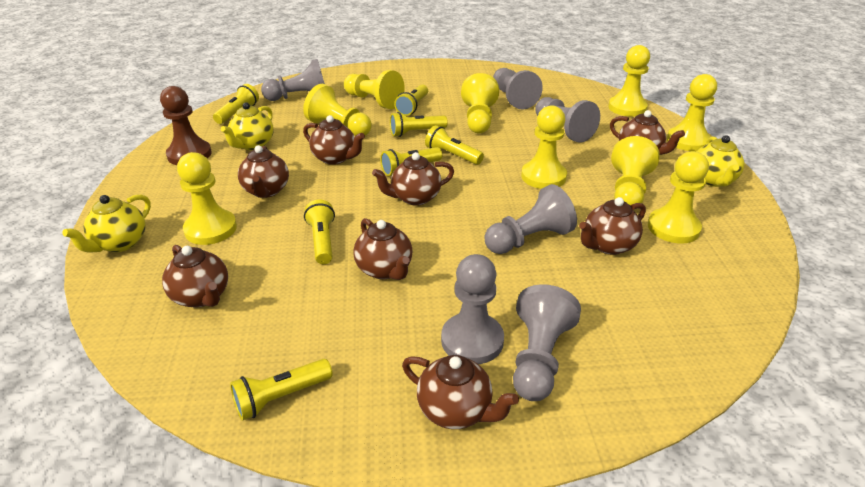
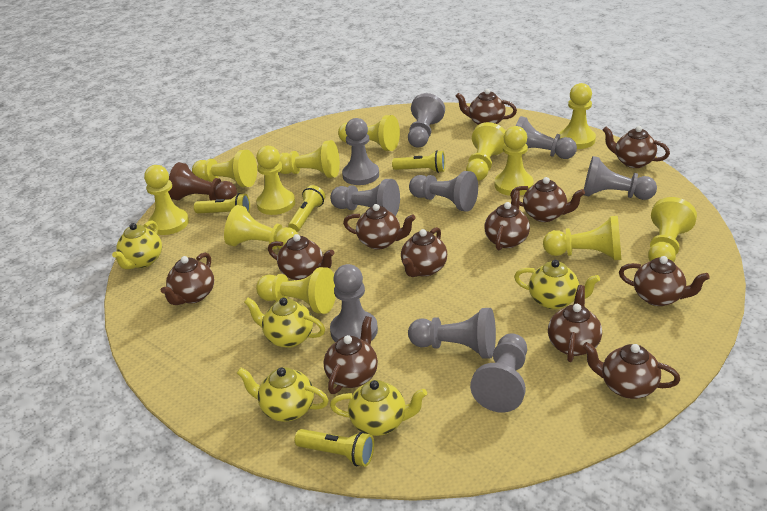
brown teapot: 8 -> 12
grey pawn: 6 -> 9
yellow flashlight: 7 -> 4
yellow pawn: 9 -> 12
yellow teapot: 3 -> 5

